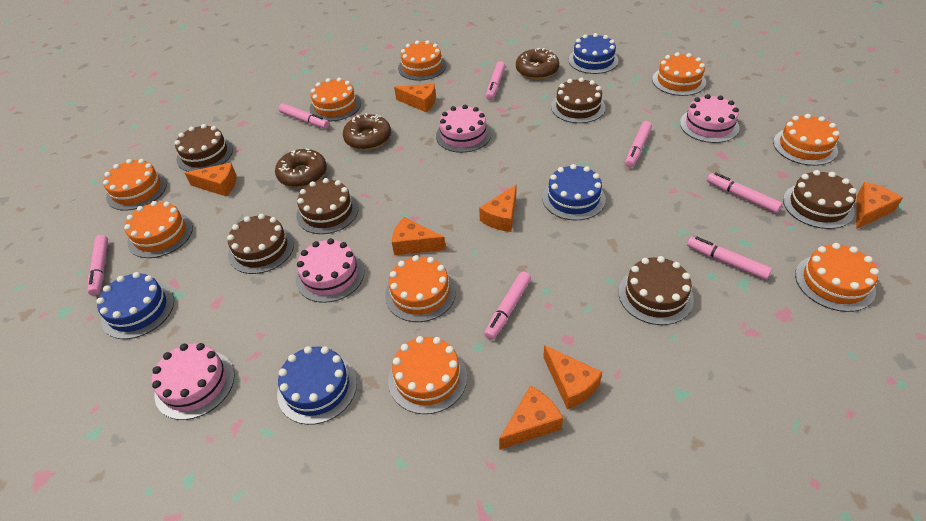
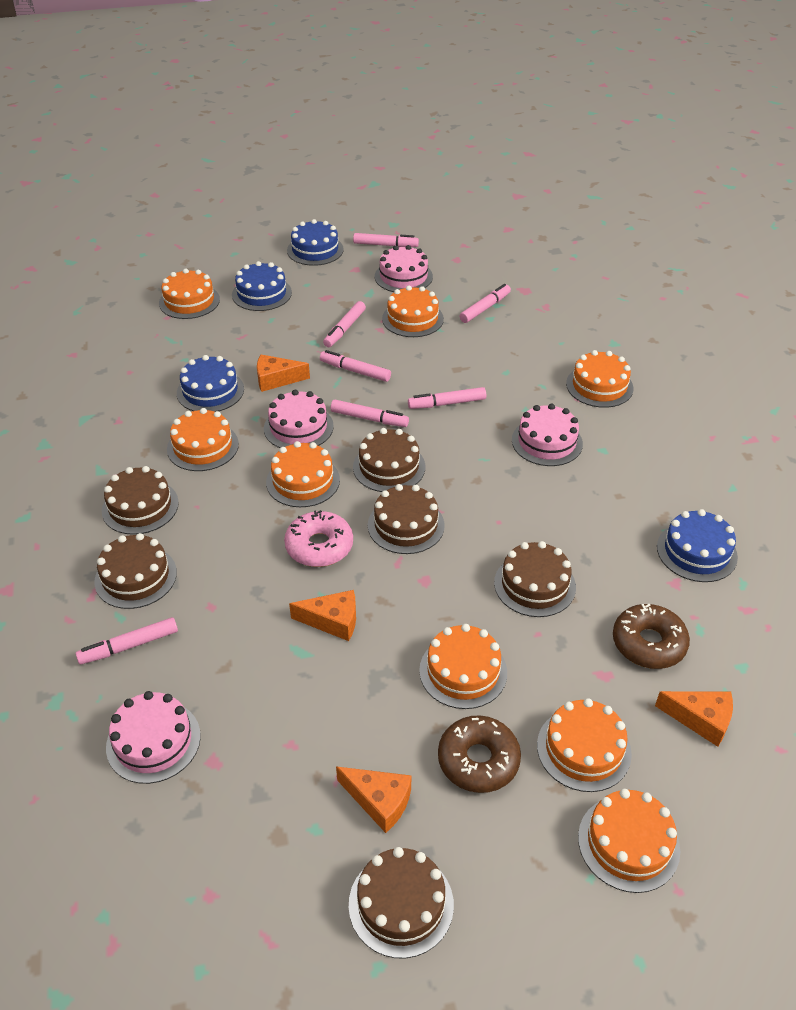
brown donut: 3 -> 2
orange cake: 9 -> 8
orange cheese: 7 -> 4
pink donut: 0 -> 1

